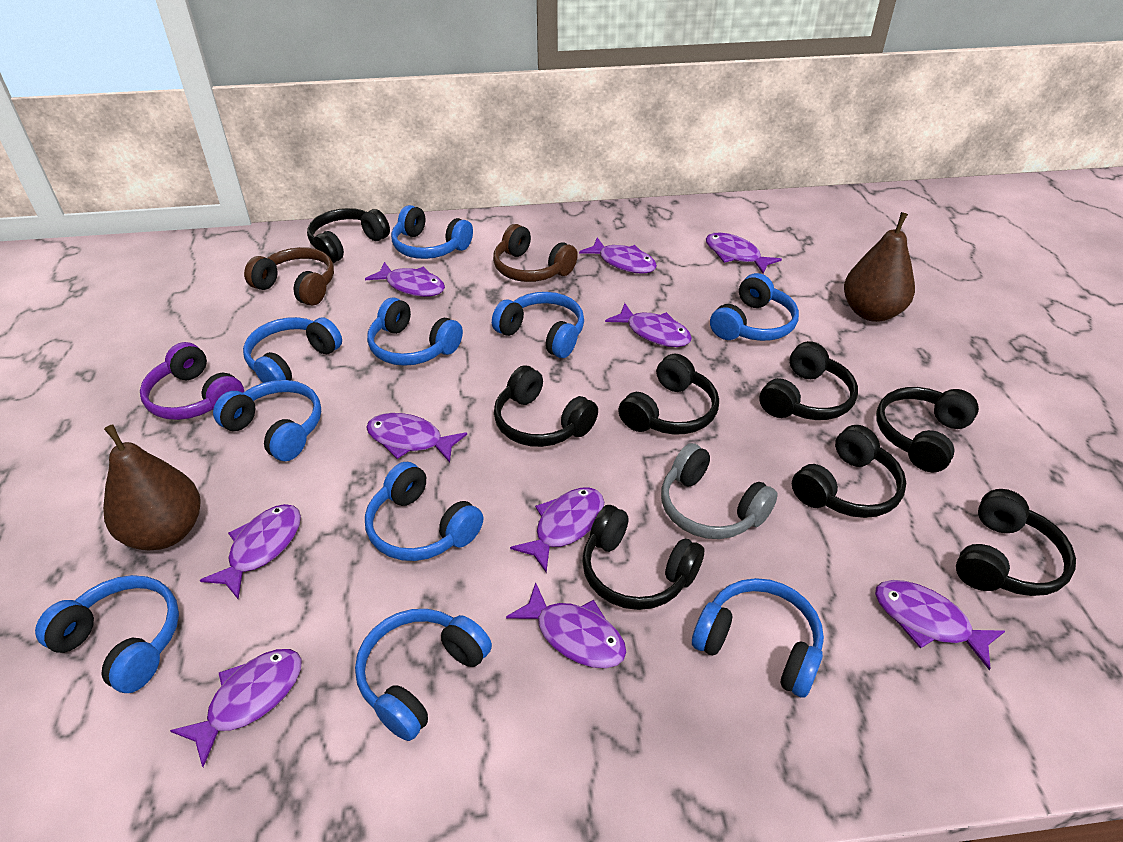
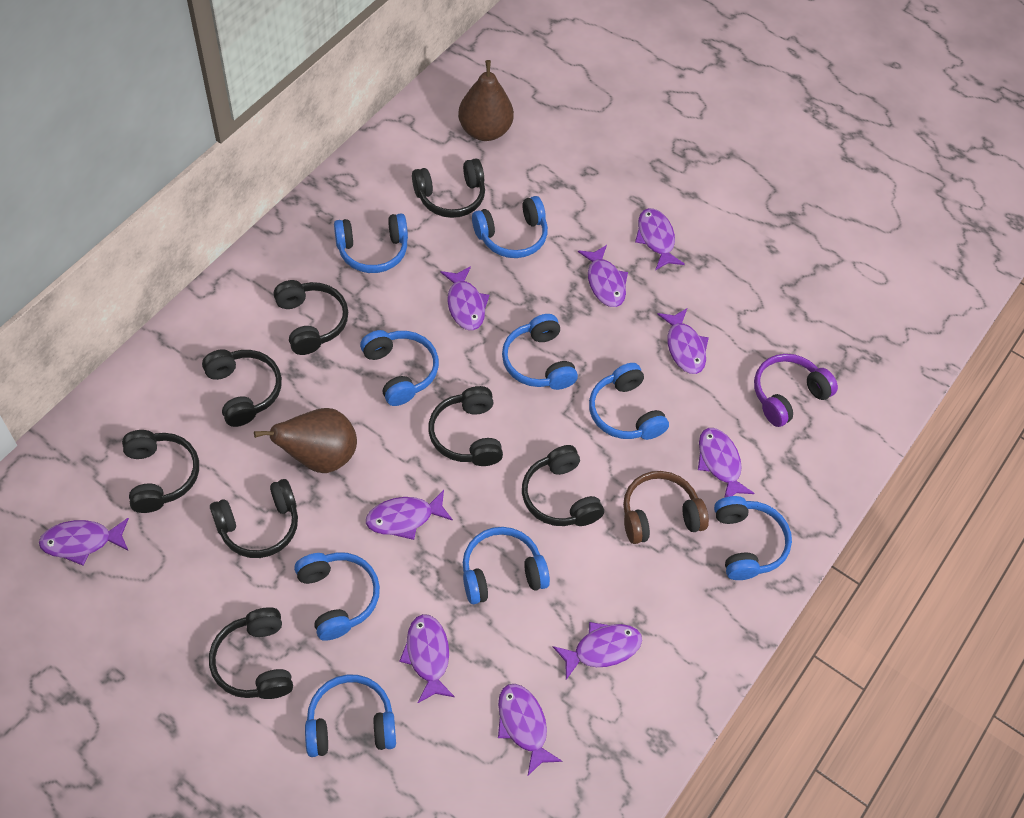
blue headphones: 10 -> 9
brown headphones: 2 -> 1
grey headphones: 1 -> 0

